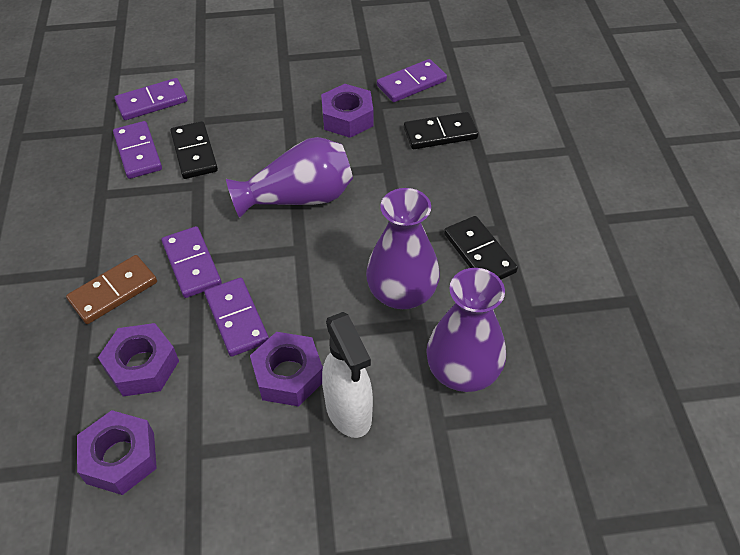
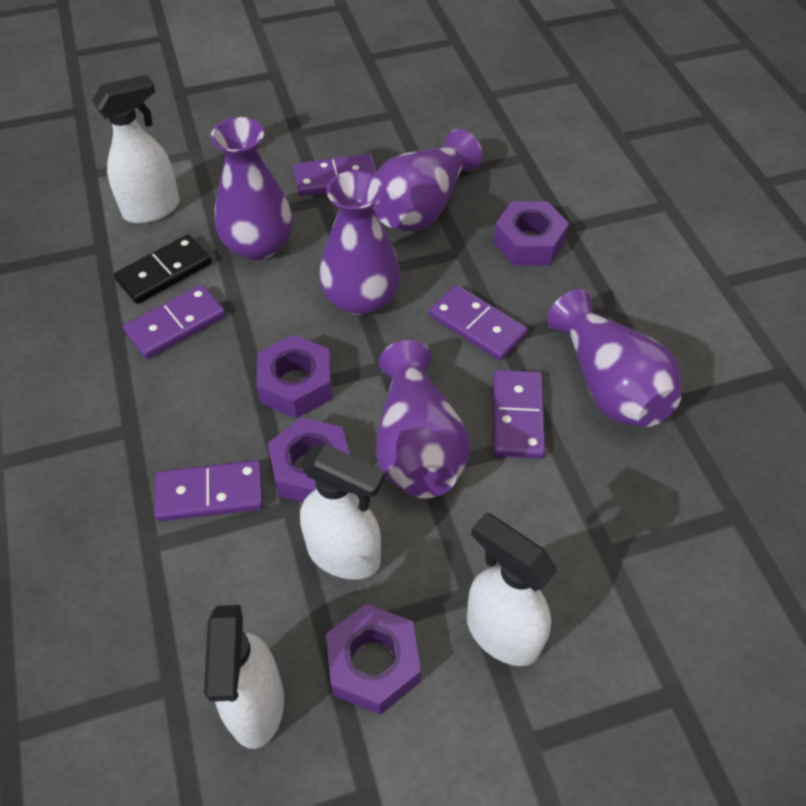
black domino: 3 -> 1
brown domino: 1 -> 0
purple vase: 3 -> 5
white spray bottle: 1 -> 4

